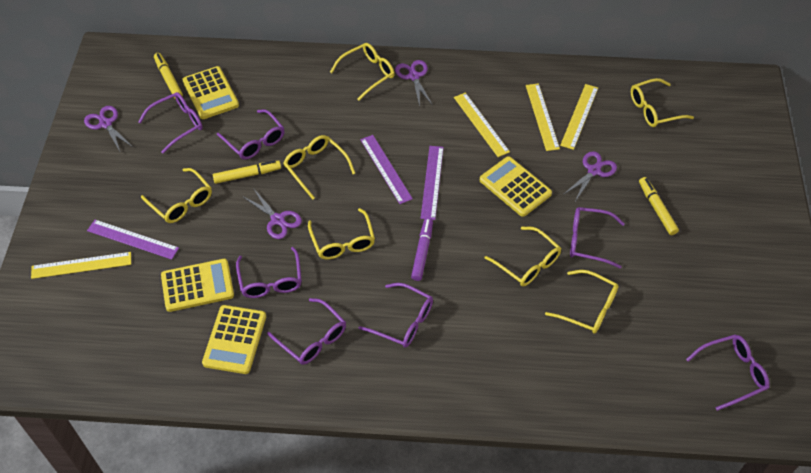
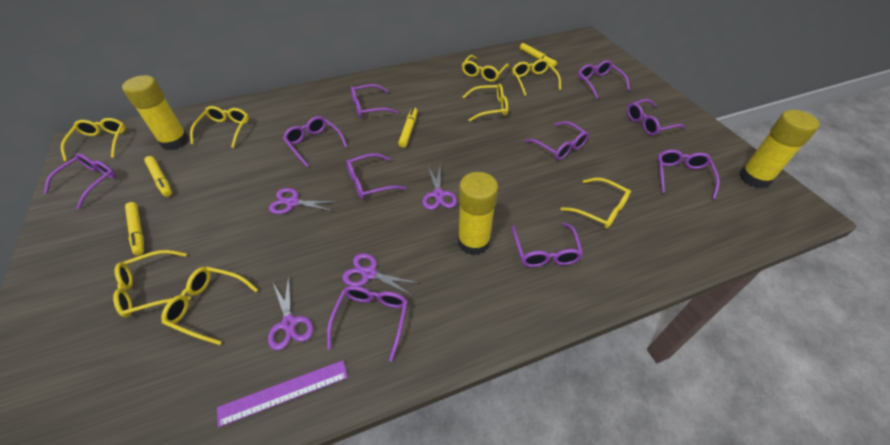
purple glasses: 7 -> 10
purple marker: 1 -> 0
purple ruler: 3 -> 1
yellow calculator: 4 -> 0
yellow glasses: 7 -> 8
yellow glue stick: 0 -> 3
yellow marker: 3 -> 4
yellow ruler: 4 -> 0

